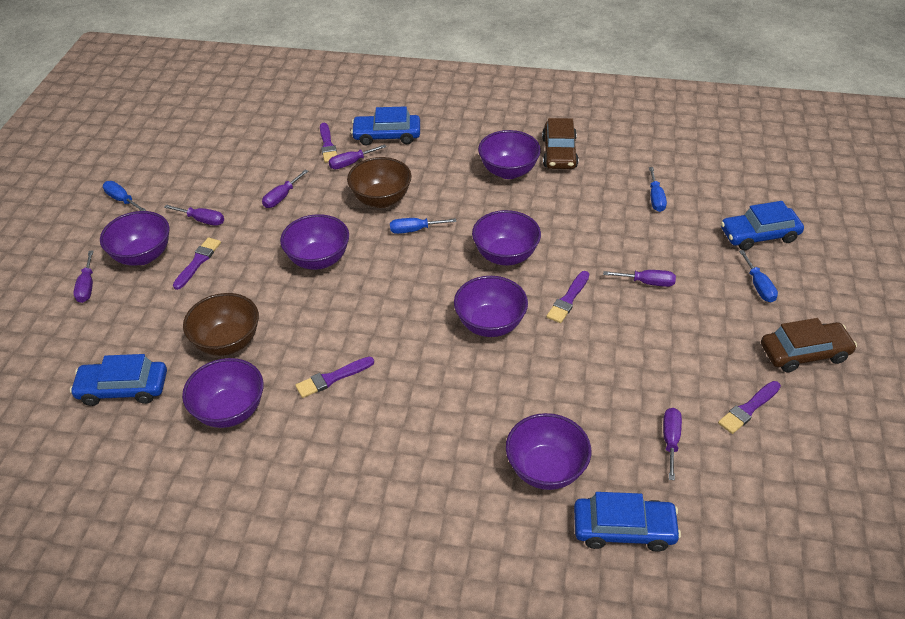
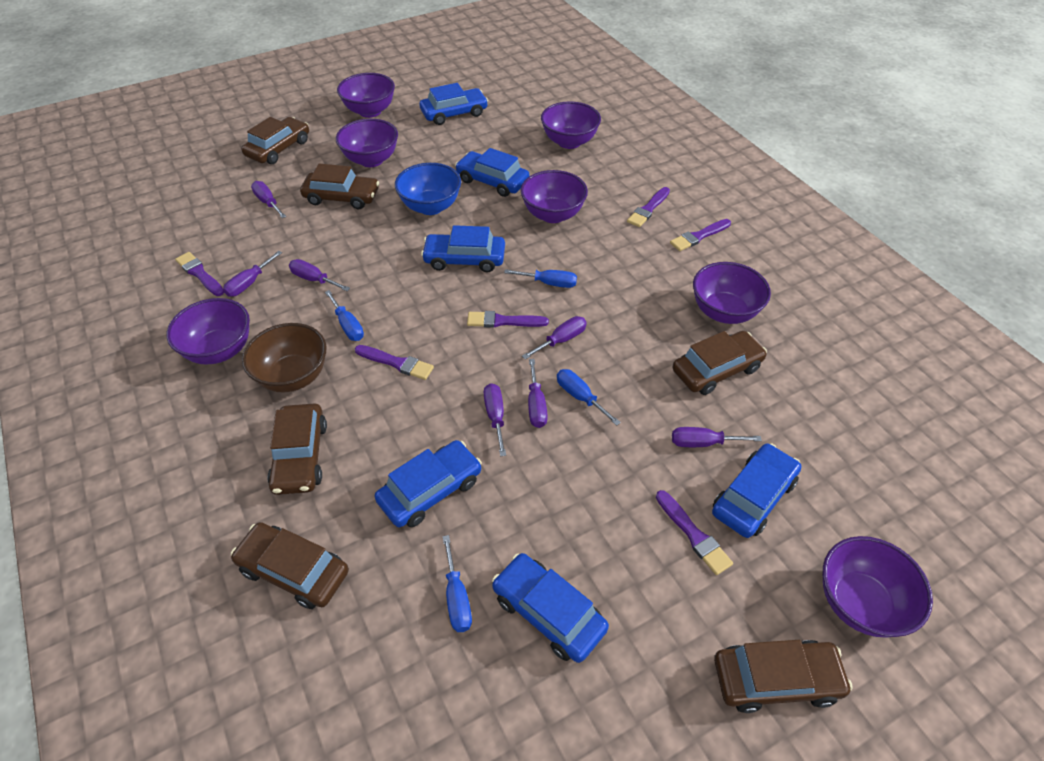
blue bowl: 0 -> 1
blue car: 4 -> 6
brown bowl: 2 -> 1
brown car: 2 -> 6
purple brush: 5 -> 6
purple screwdriver: 6 -> 7

